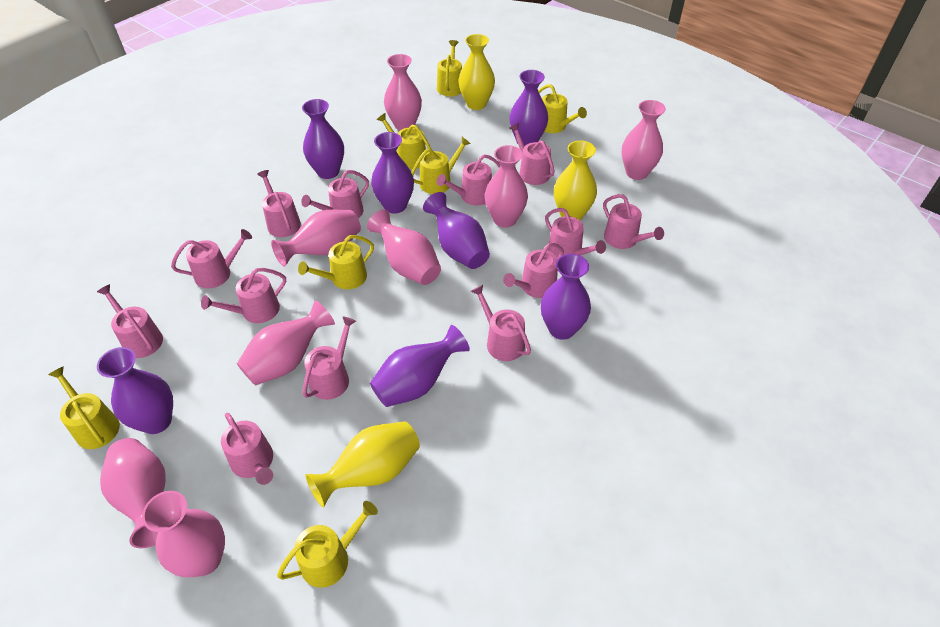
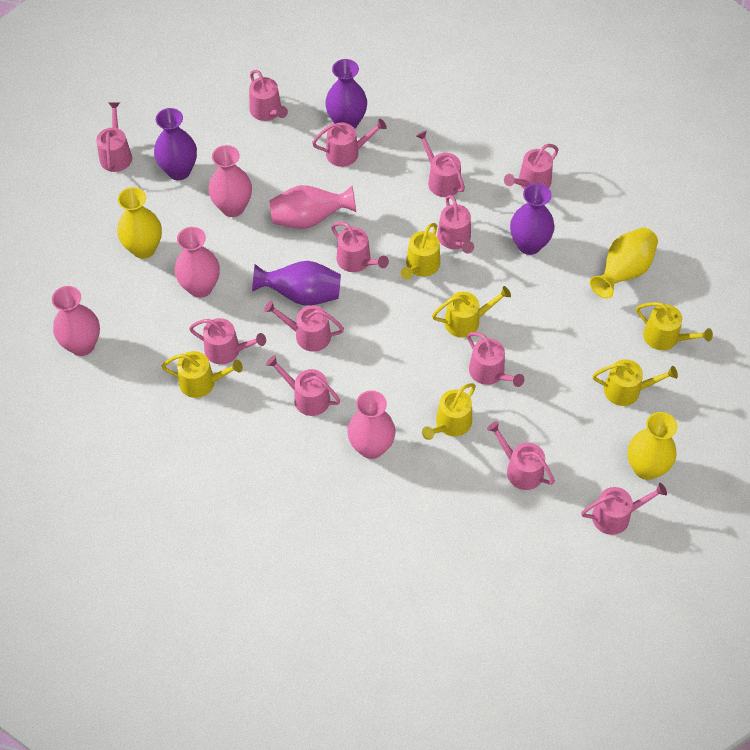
pink vase: 8 -> 5
purple vase: 7 -> 4
yellow watering can: 7 -> 6

